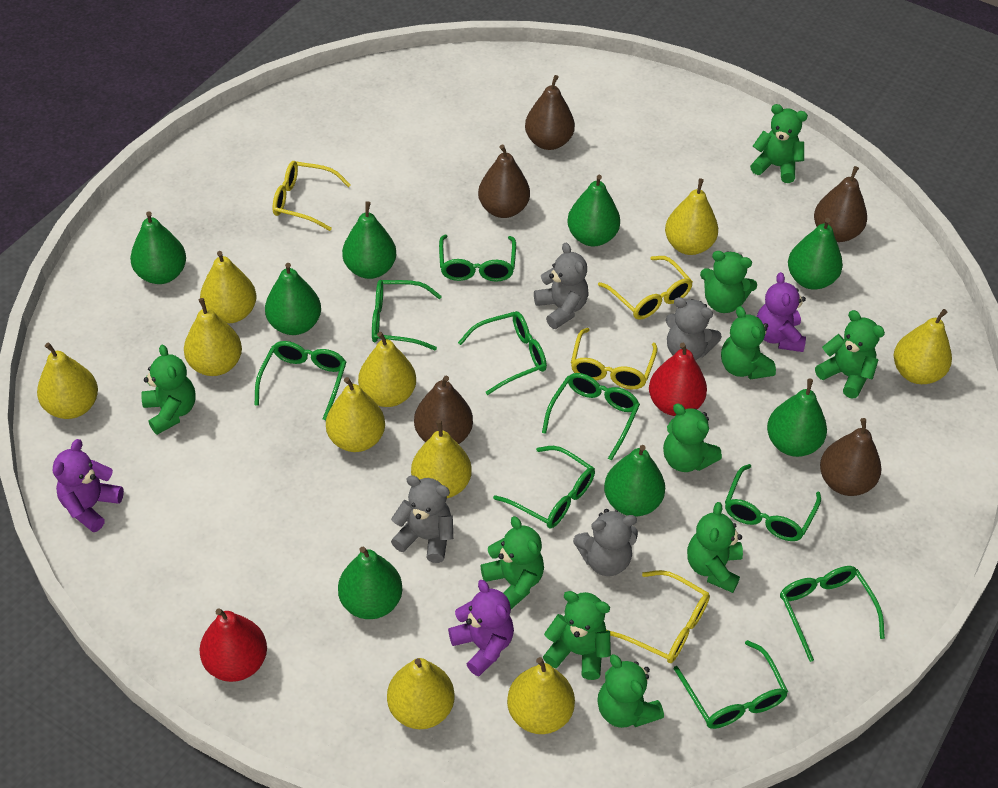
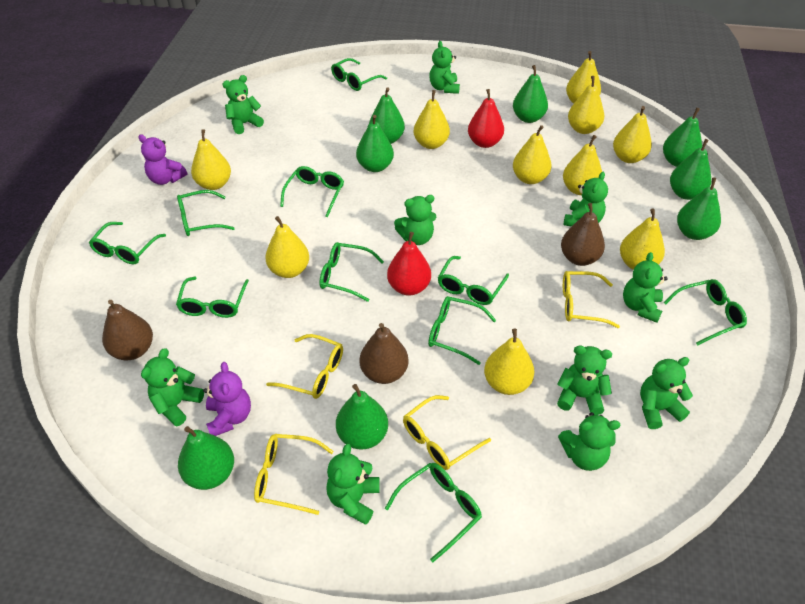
brown pear: 5 -> 3
green glasses: 9 -> 10
grey teddy bear: 4 -> 0
purple teddy bear: 3 -> 2

